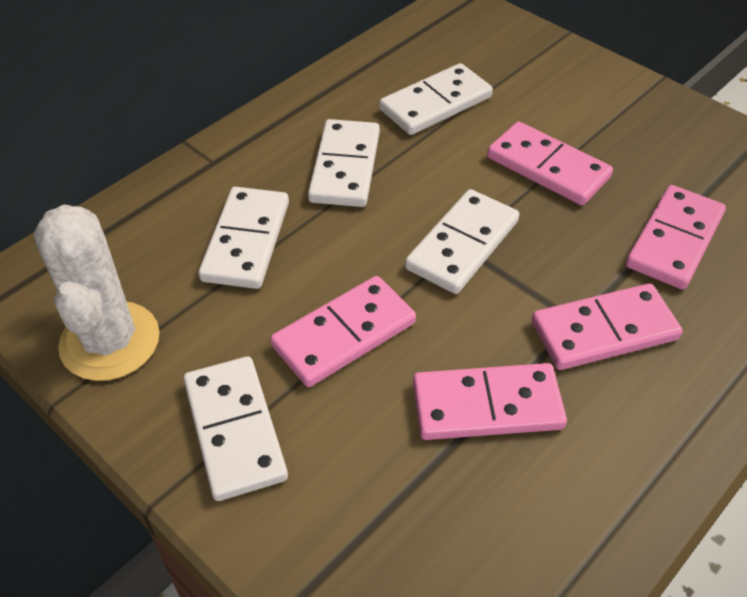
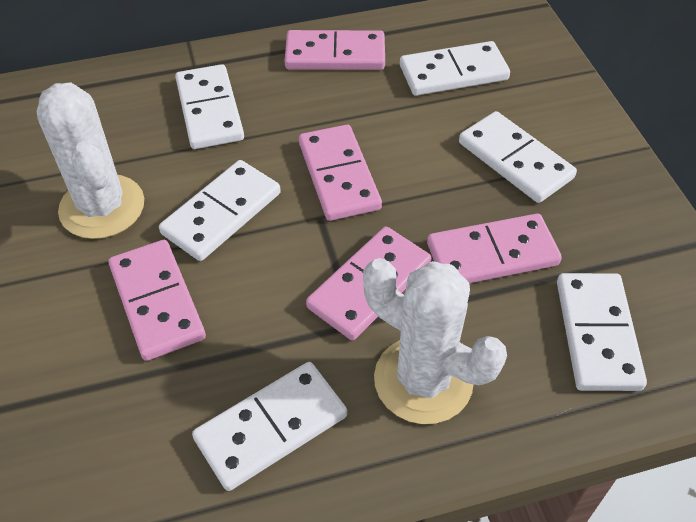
white cactus: 1 -> 2
white domino: 5 -> 6

